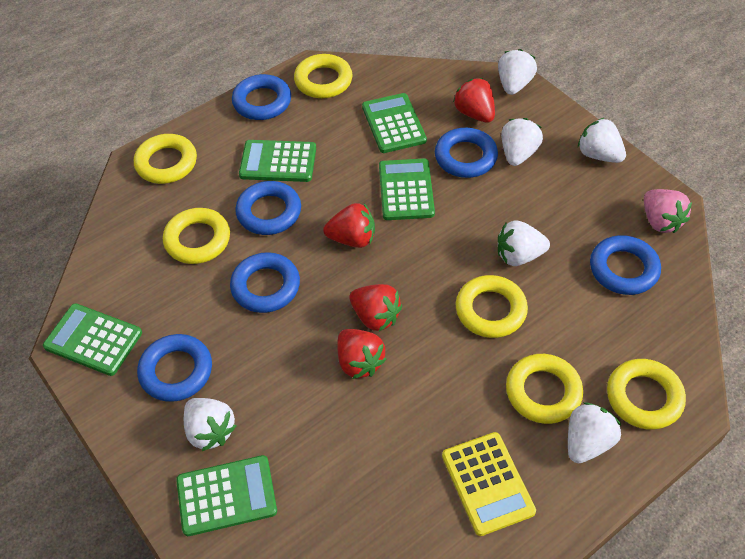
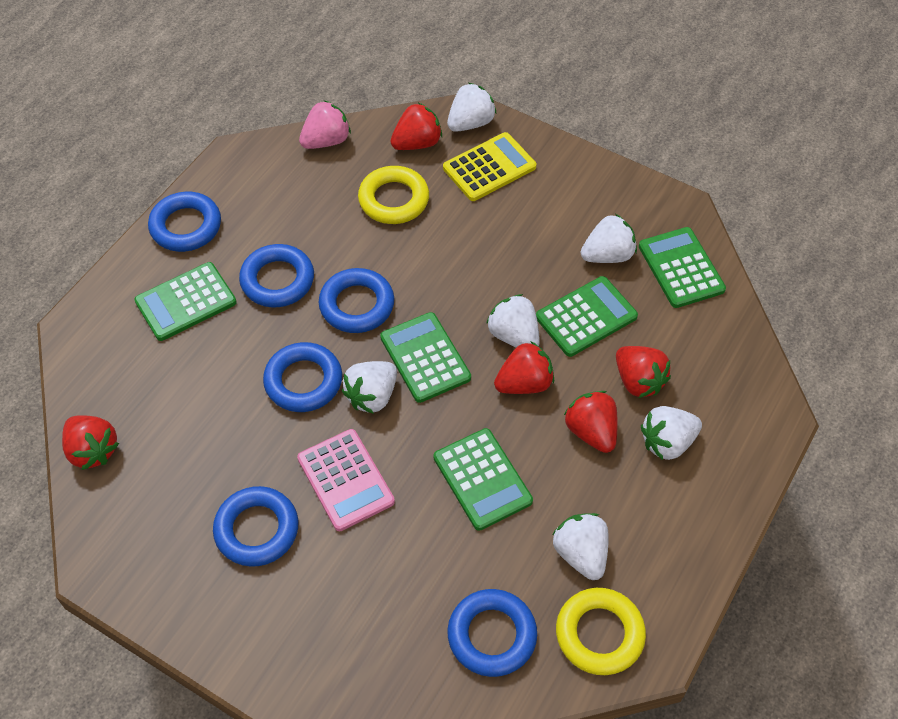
pink calculator: 0 -> 1
red strawberry: 4 -> 5
yellow ring: 6 -> 2

